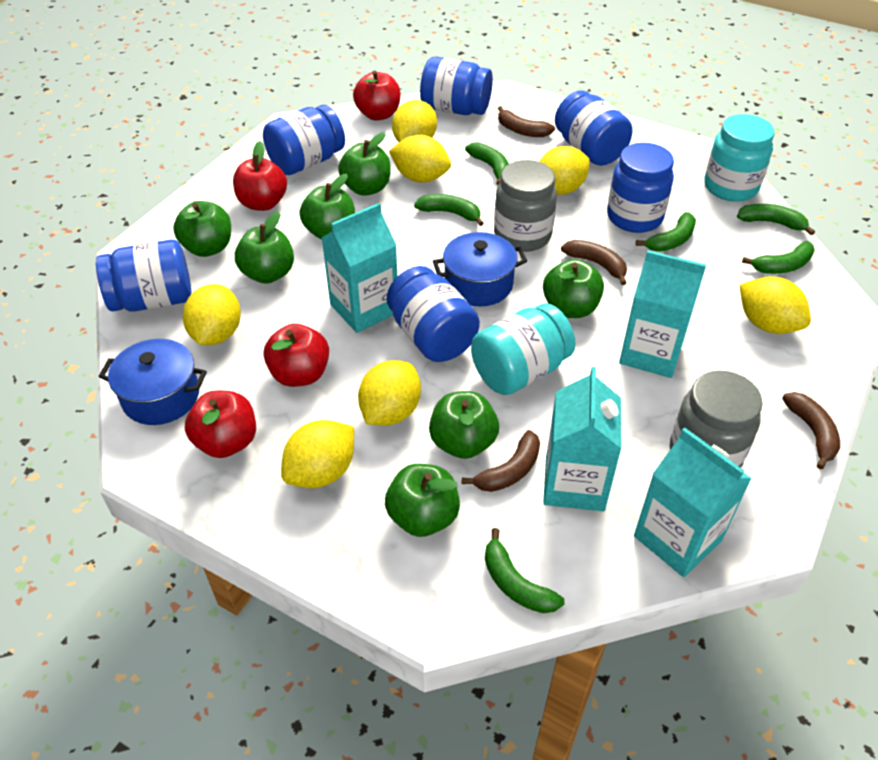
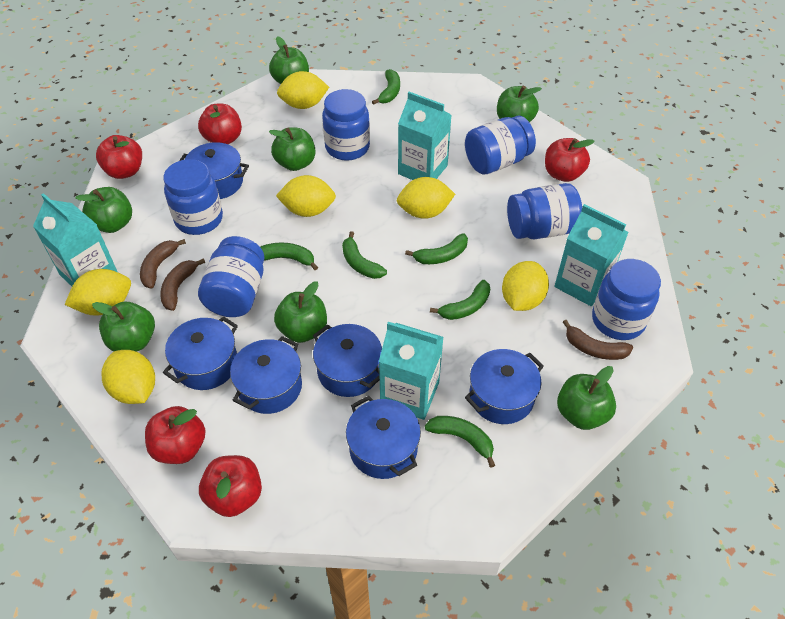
blue pot: 2 -> 6
brown banana: 4 -> 3
grey jar: 2 -> 0
red apple: 4 -> 5
turquoise jar: 2 -> 0
yellow lemon: 7 -> 6

